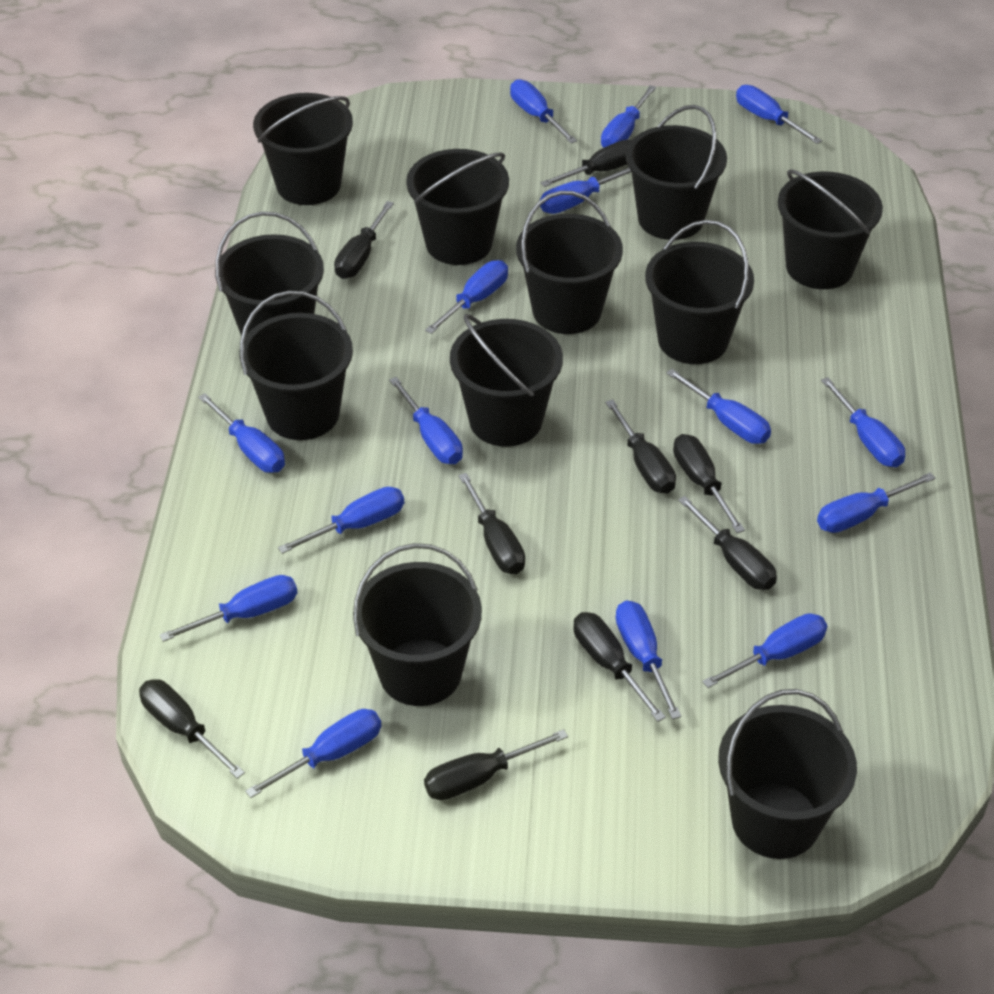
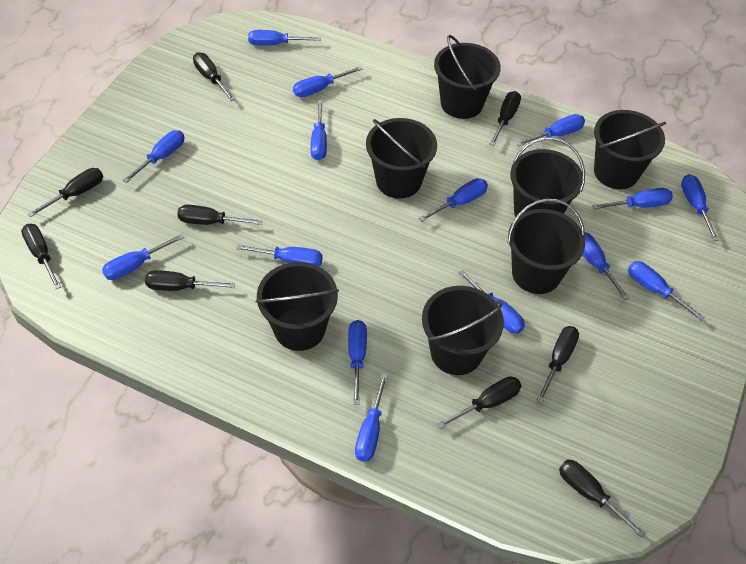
black bucket: 11 -> 7

